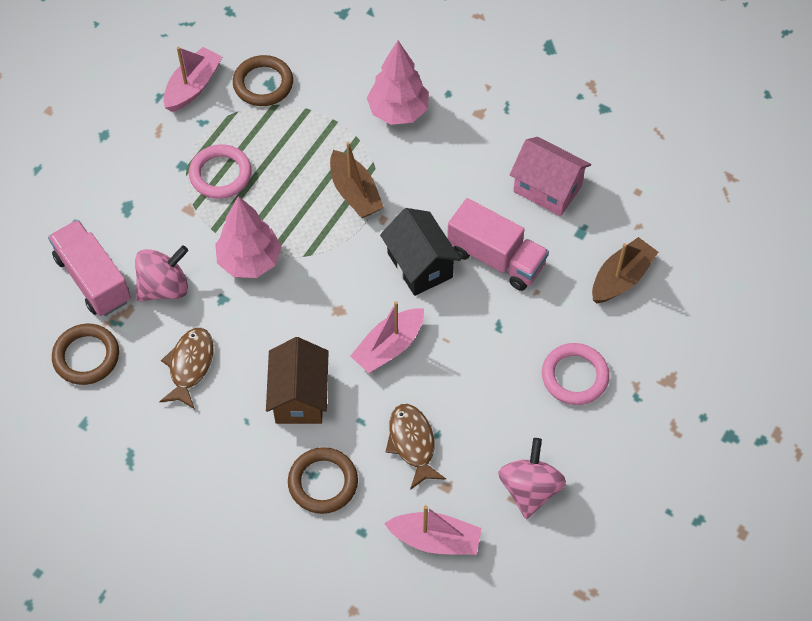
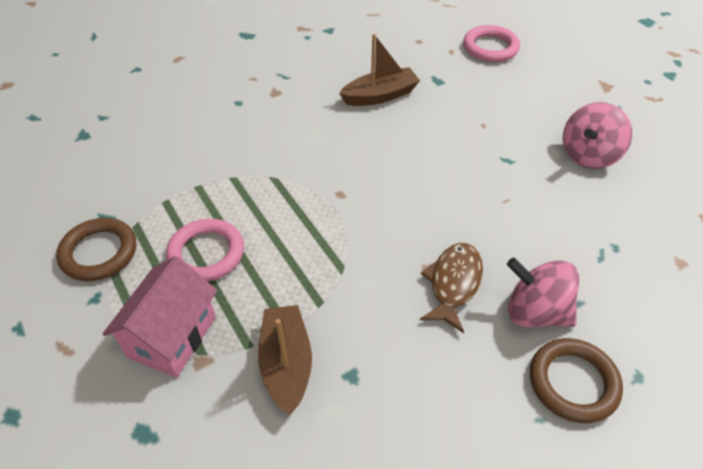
black house: 1 -> 0
brown fish: 2 -> 1
brown house: 1 -> 0
brown ring: 3 -> 2
pink boat: 3 -> 0
pink tree: 2 -> 0
pink truck: 2 -> 0

